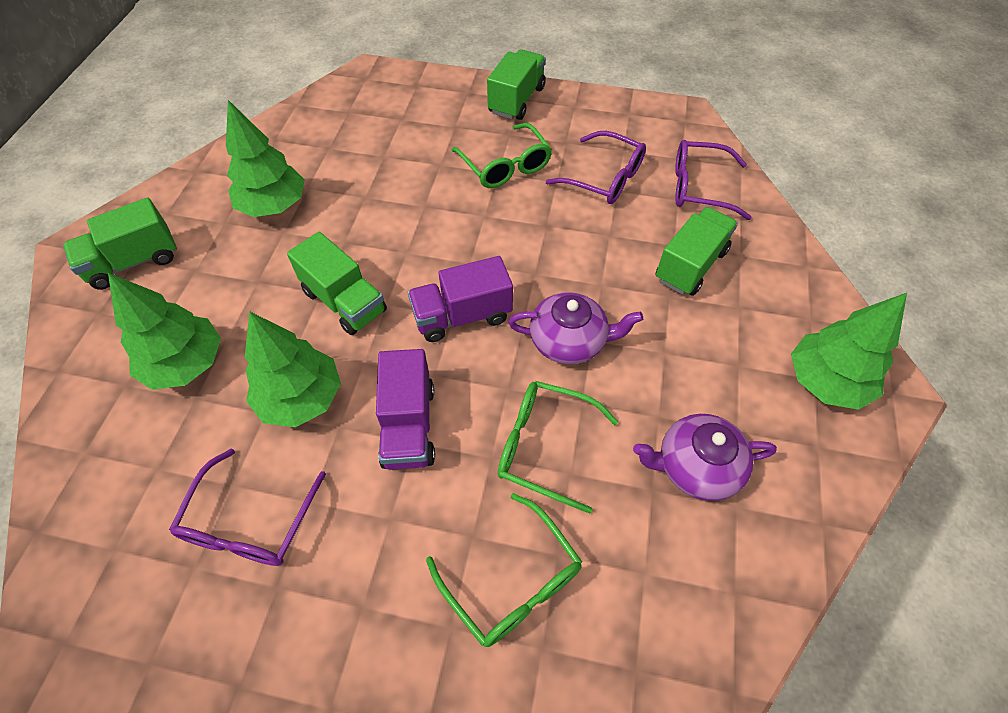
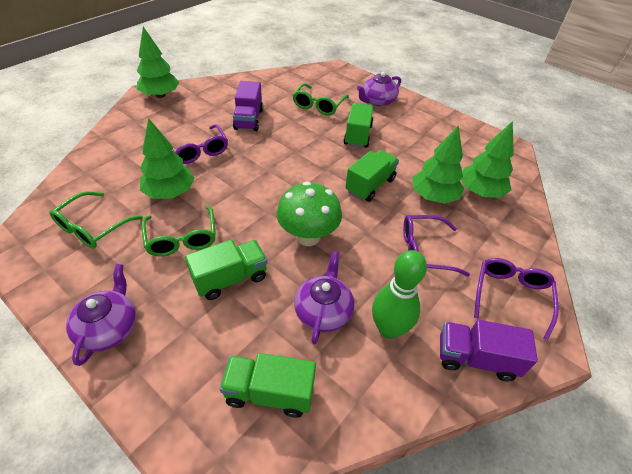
green bowling pin: 0 -> 1
green mushroom: 0 -> 1
purple teapot: 2 -> 3

